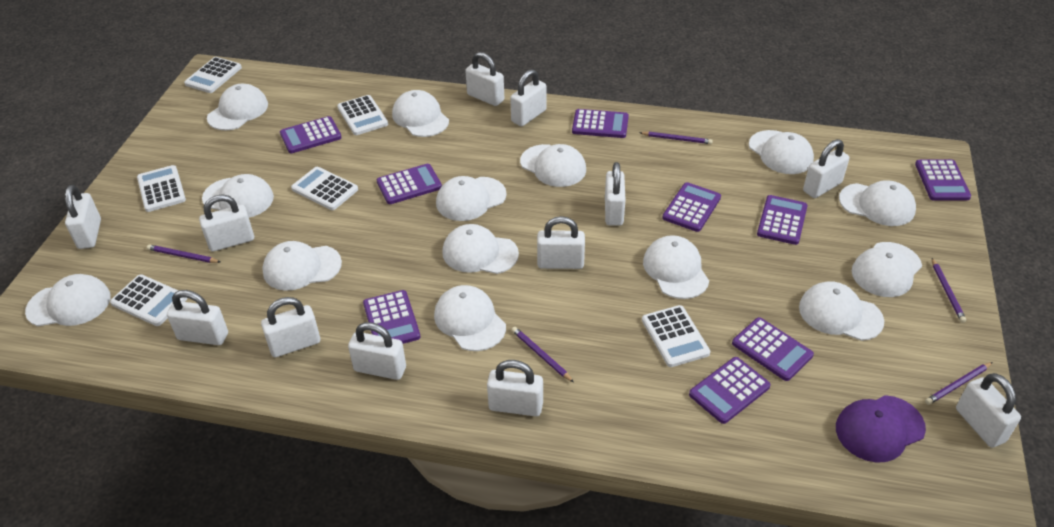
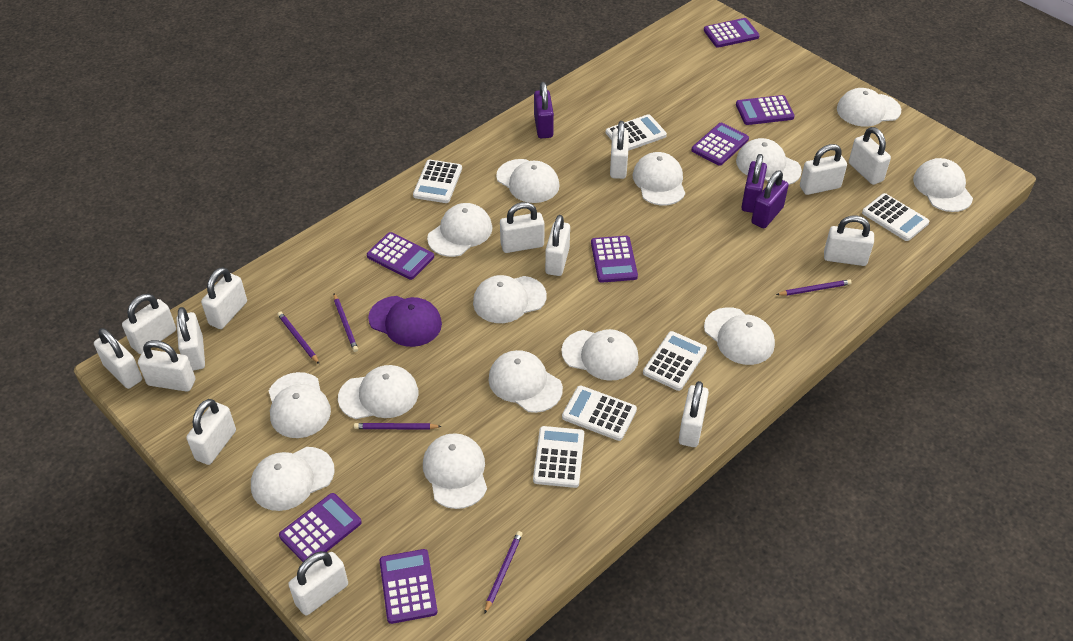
purple calculator: 9 -> 7
purple padlock: 0 -> 3
white padlock: 12 -> 14

